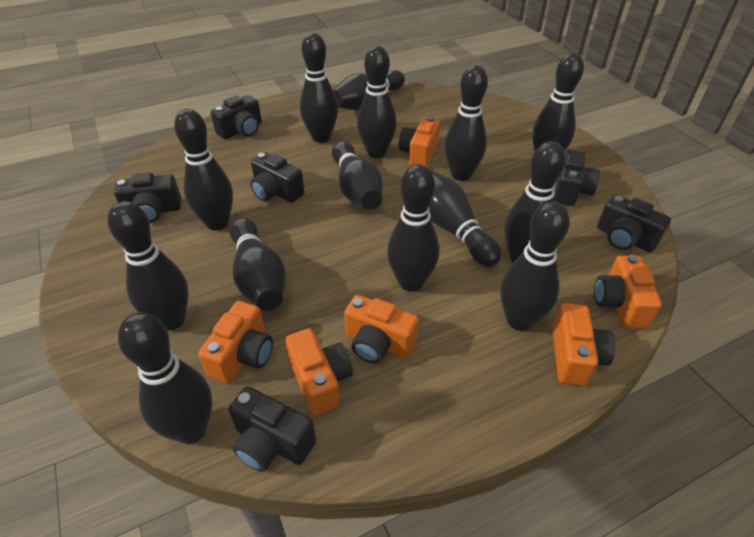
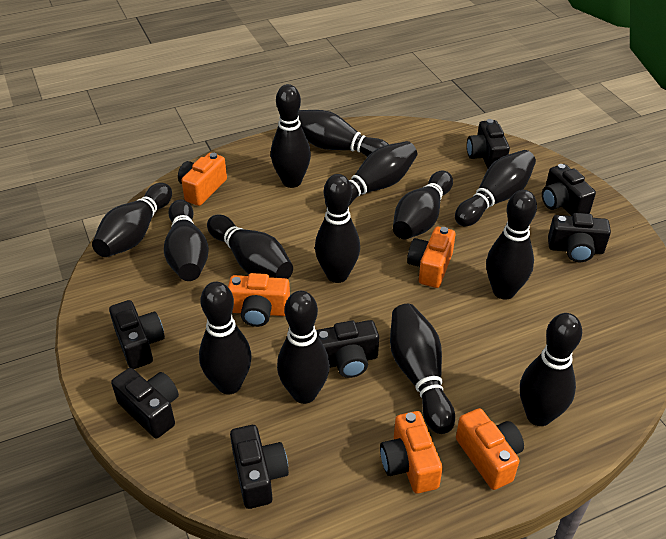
black camera: 6 -> 7
orange camera: 6 -> 5

